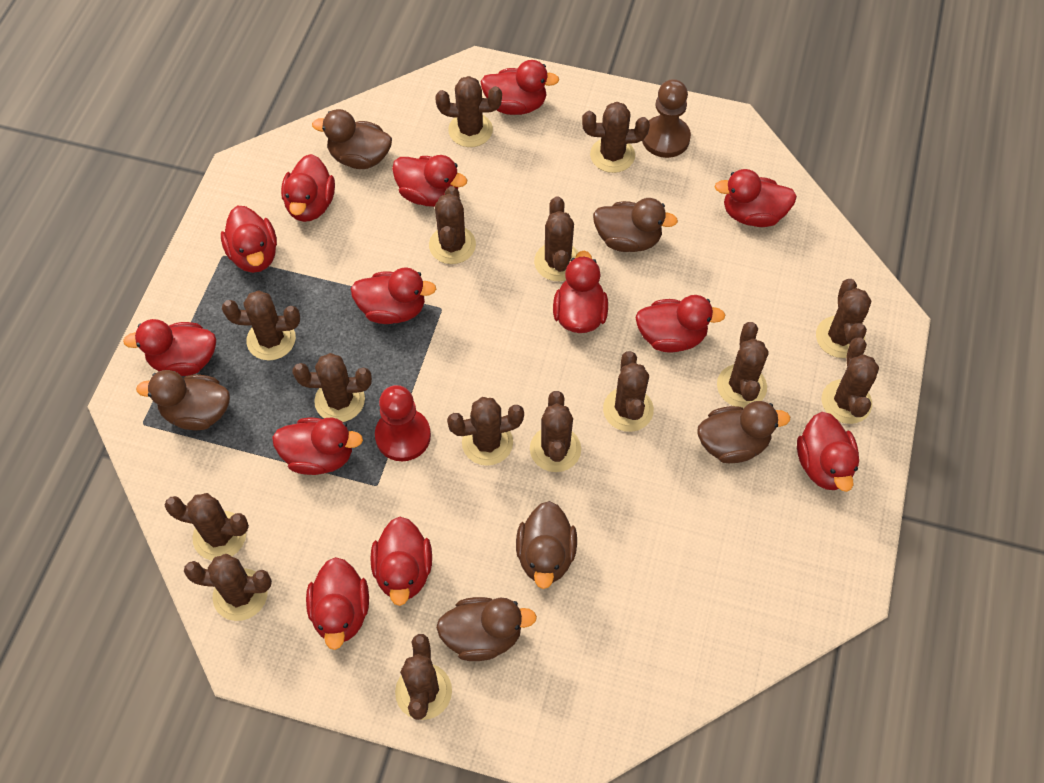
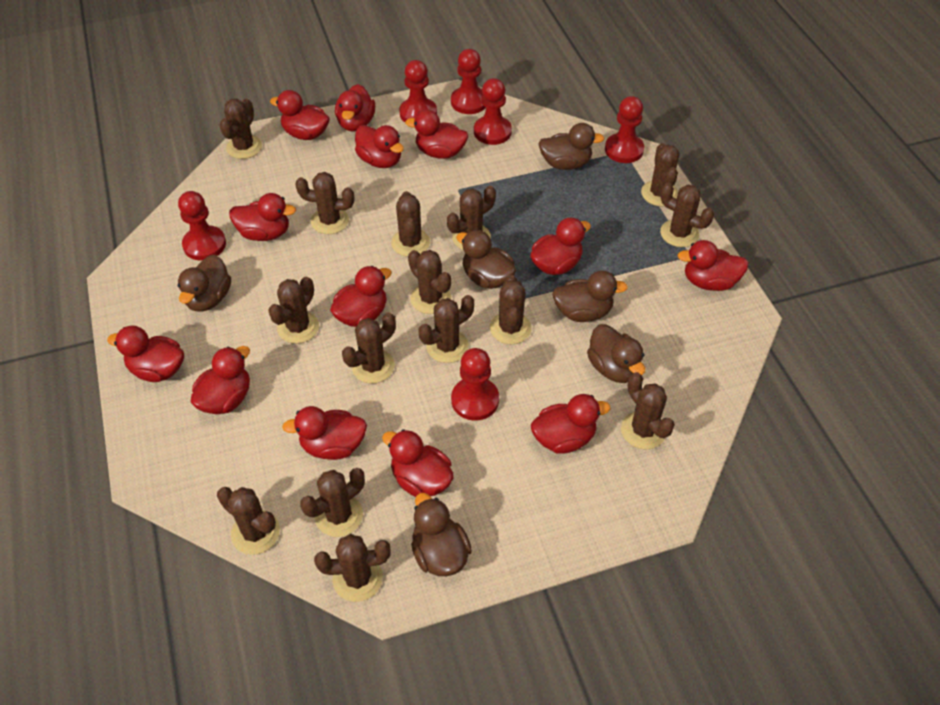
brown pawn: 1 -> 0
red pawn: 1 -> 6

